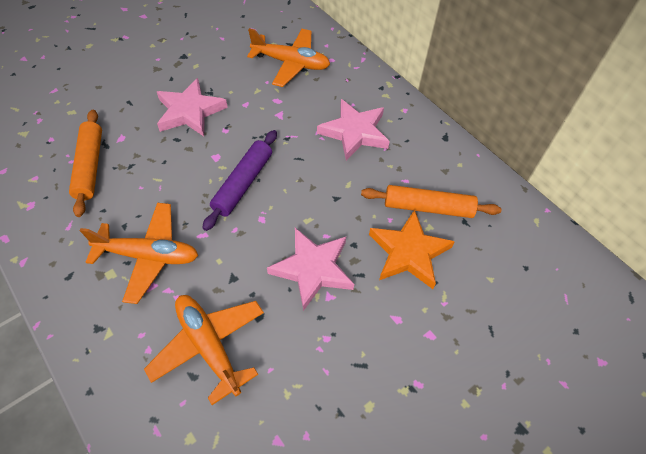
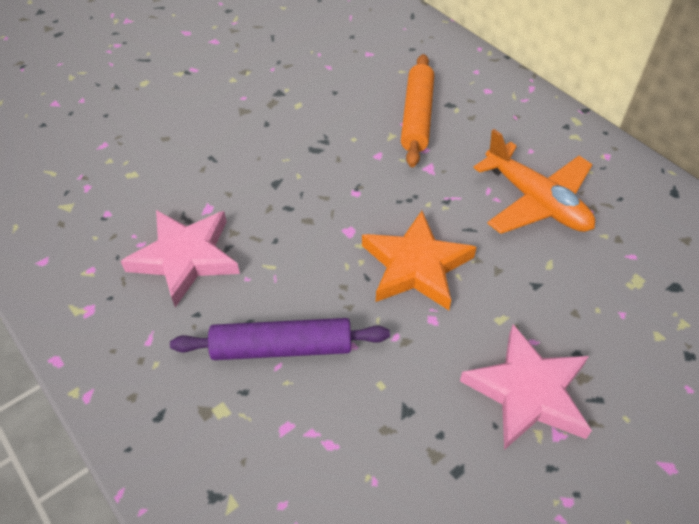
orange plane: 3 -> 1
orange rolling pin: 2 -> 1
pink star: 3 -> 2

